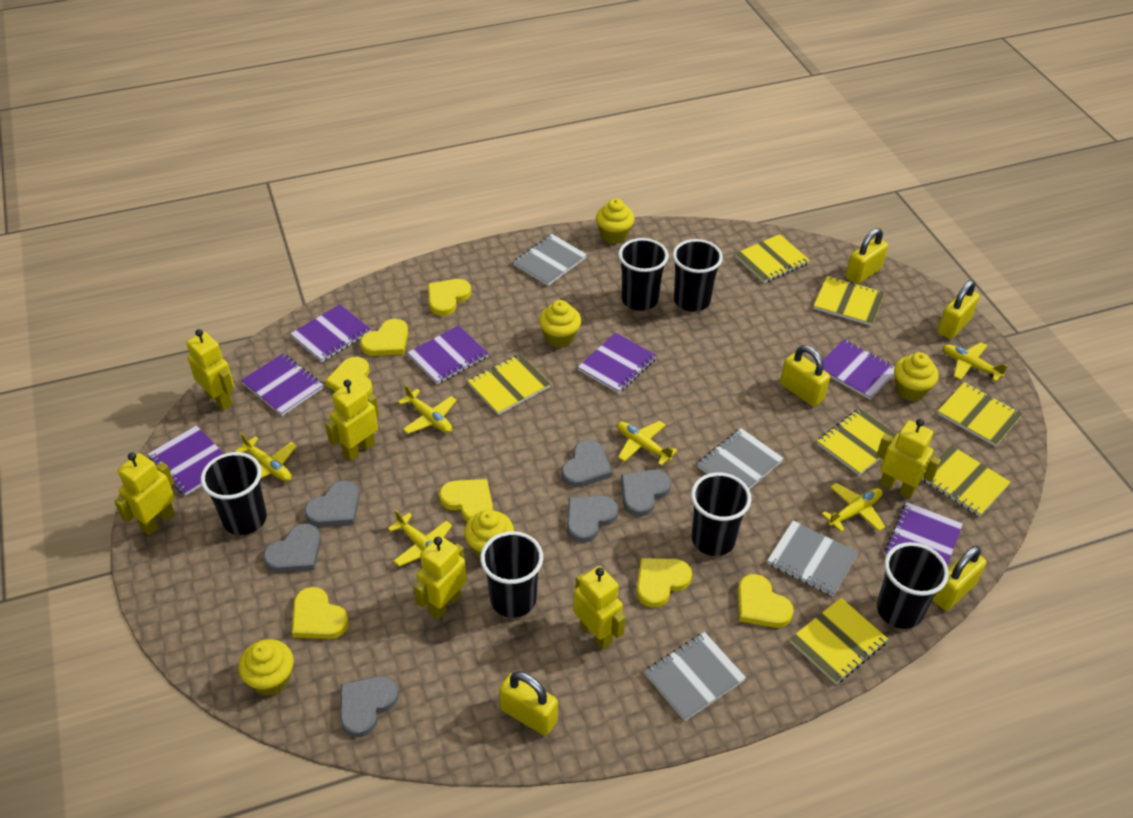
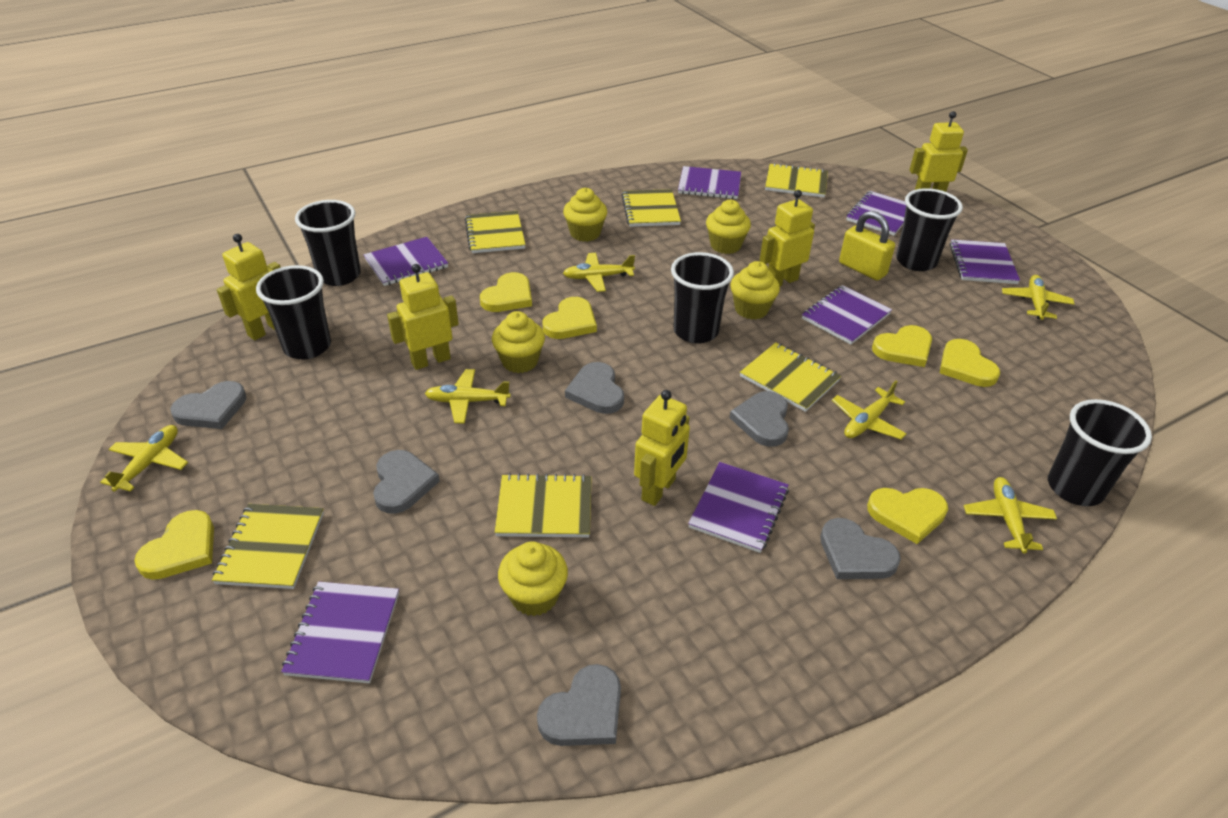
black cup: 6 -> 5
grey notebook: 4 -> 0
yellow heart: 7 -> 6
yellow notebook: 7 -> 6
yellow padlock: 5 -> 1
yellow robot: 6 -> 5

